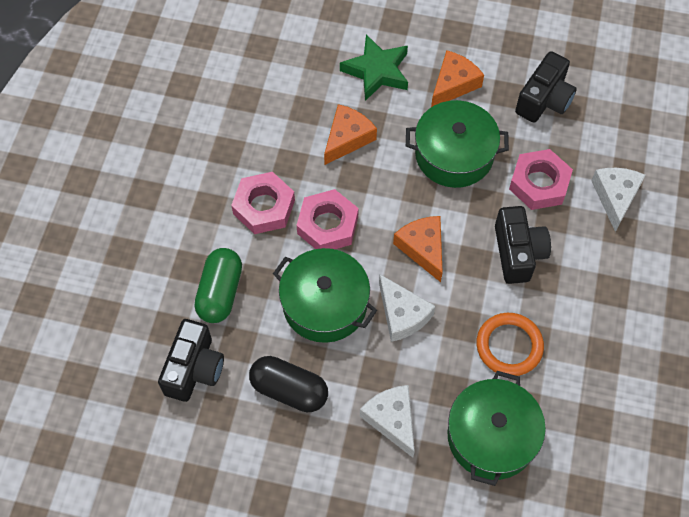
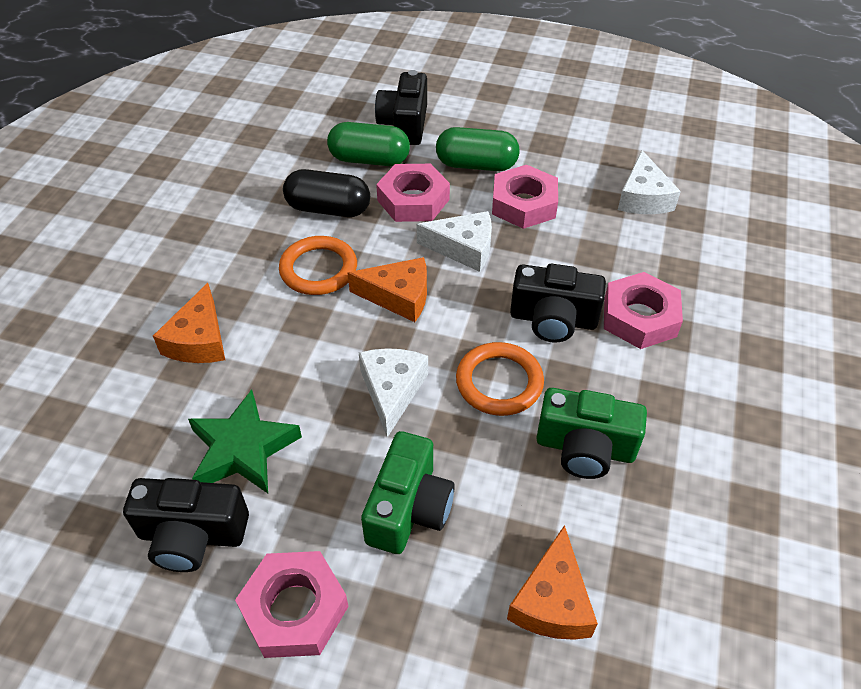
green camera: 0 -> 2
green capsule: 1 -> 2
green pot: 3 -> 0
orange ring: 1 -> 2
pink nut: 3 -> 4

